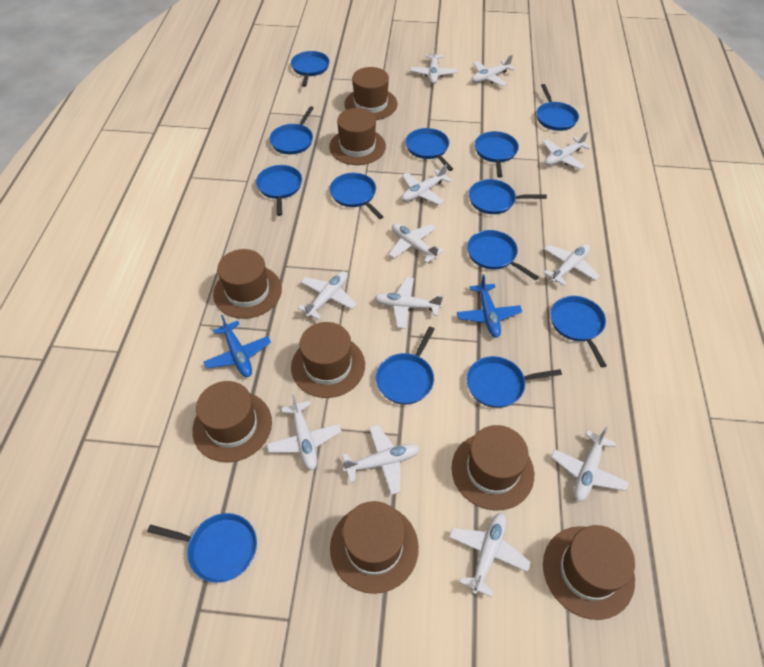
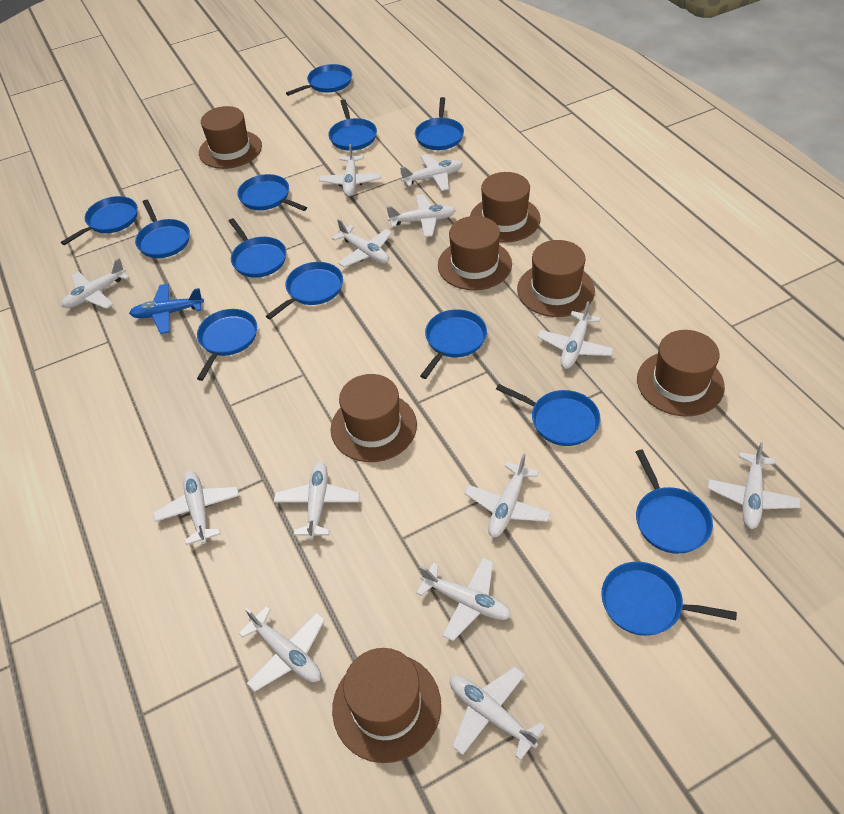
blue plane: 2 -> 1
brown hat: 8 -> 7
white plane: 12 -> 13

